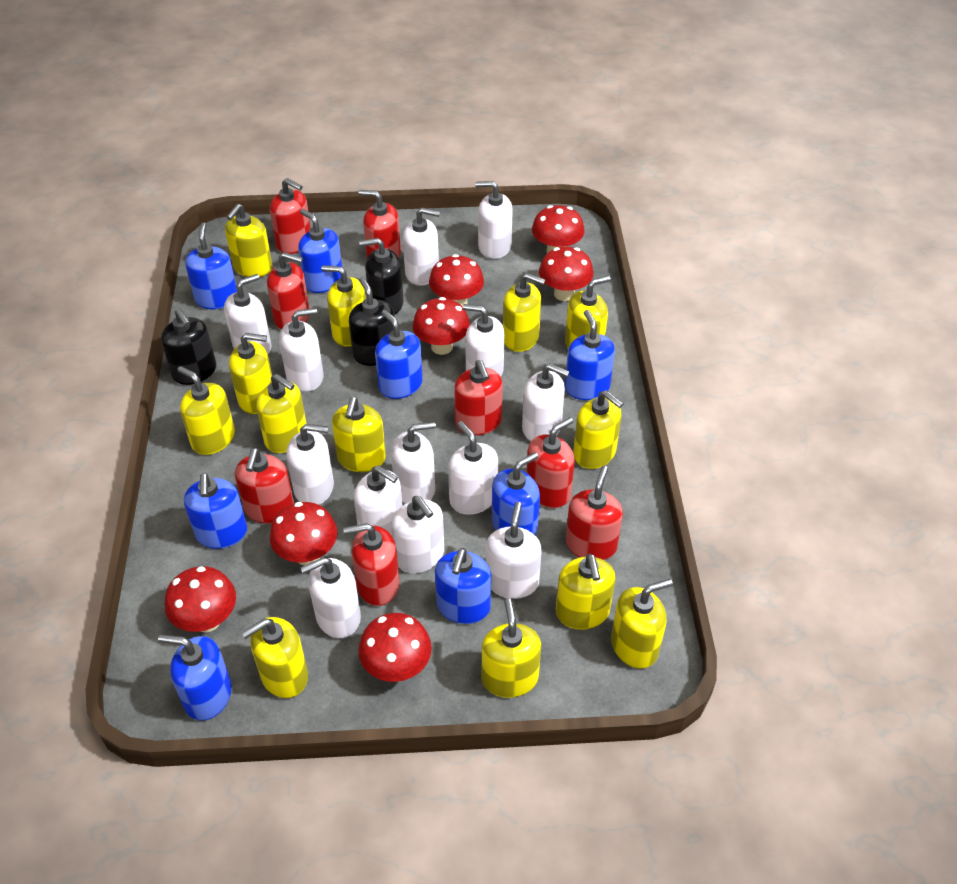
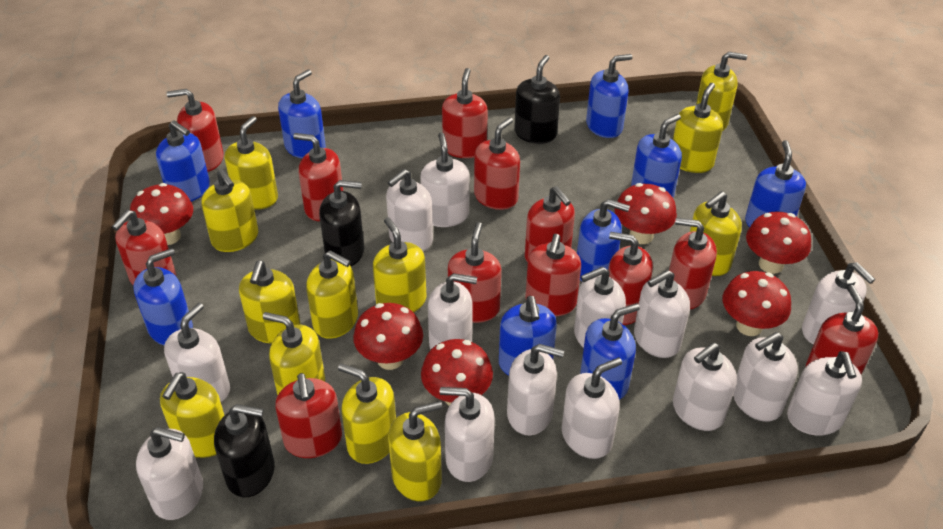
blue soap dispenser: 8 -> 9
red mushroom: 7 -> 6
red soap dispenser: 8 -> 12
white soap dispenser: 13 -> 14
yellow soap dispenser: 13 -> 12

